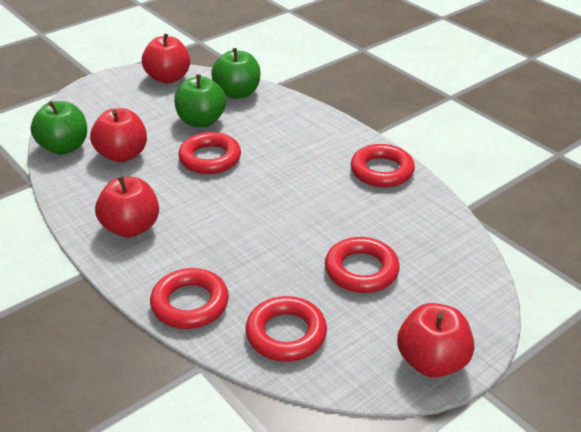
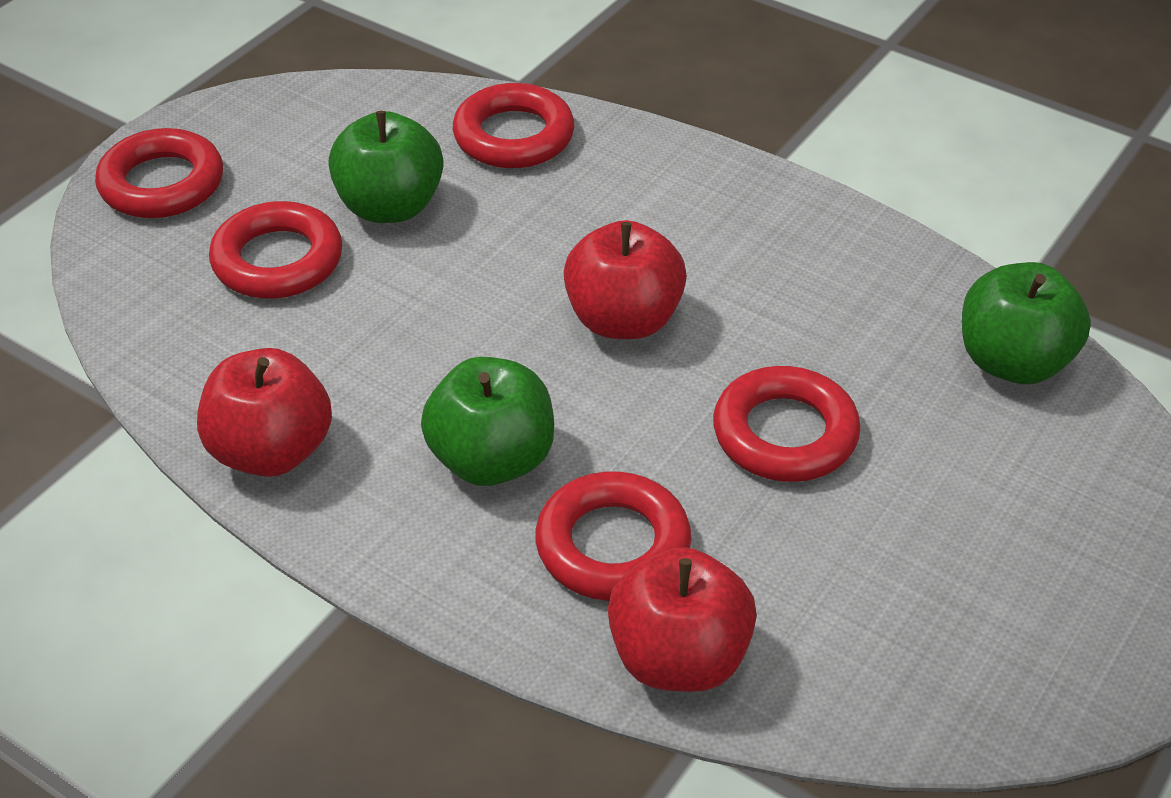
red apple: 4 -> 3

